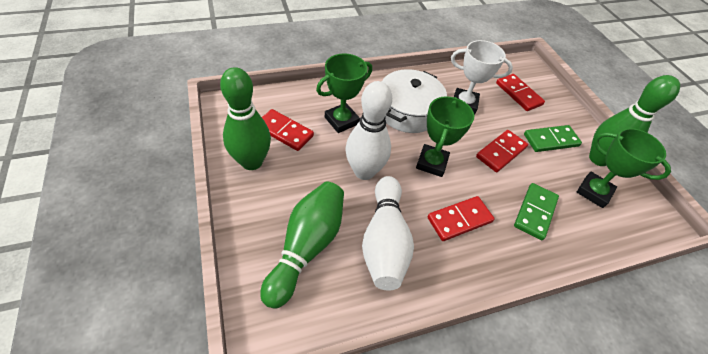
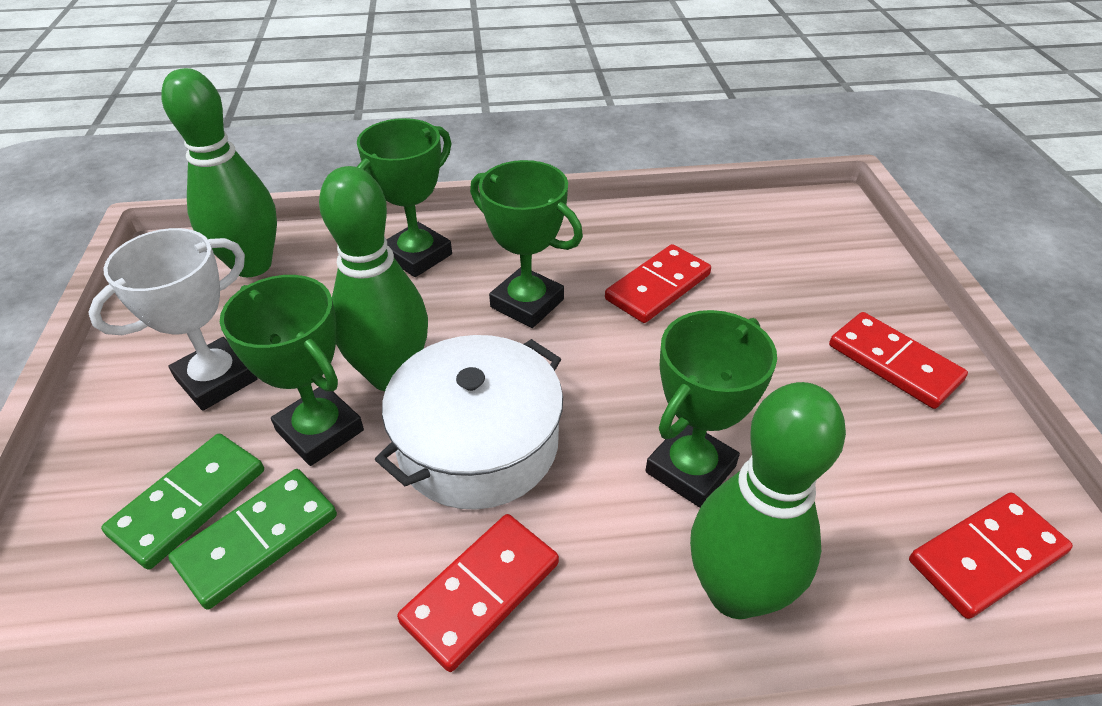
green trophy: 3 -> 4
white bowling pin: 2 -> 0

